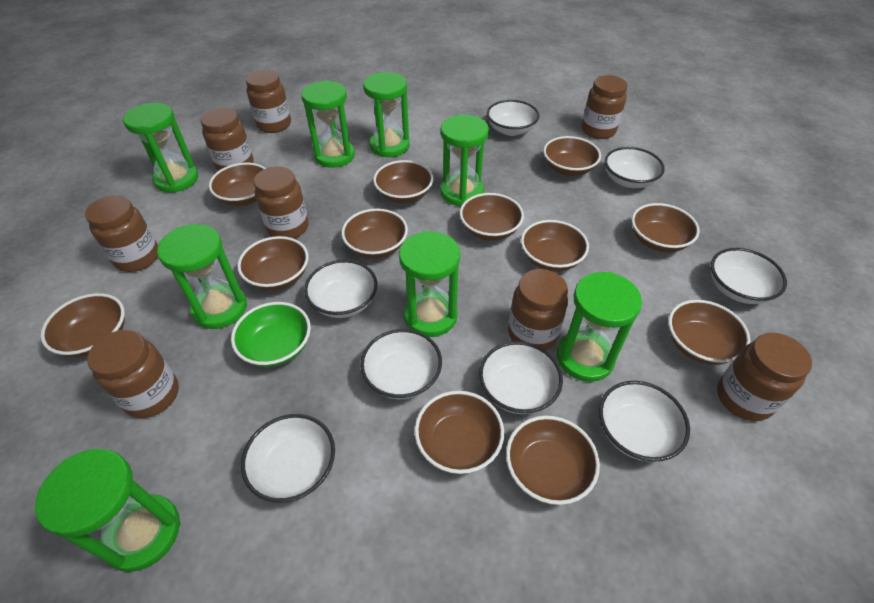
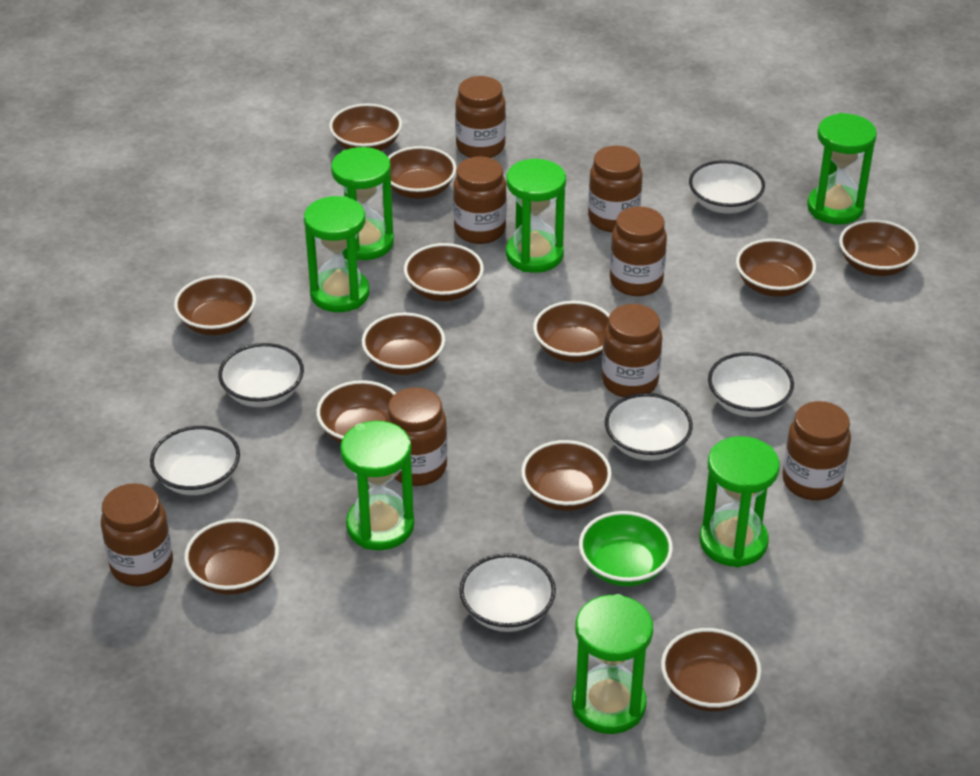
green hourglass: 8 -> 7
white bowl: 8 -> 6

